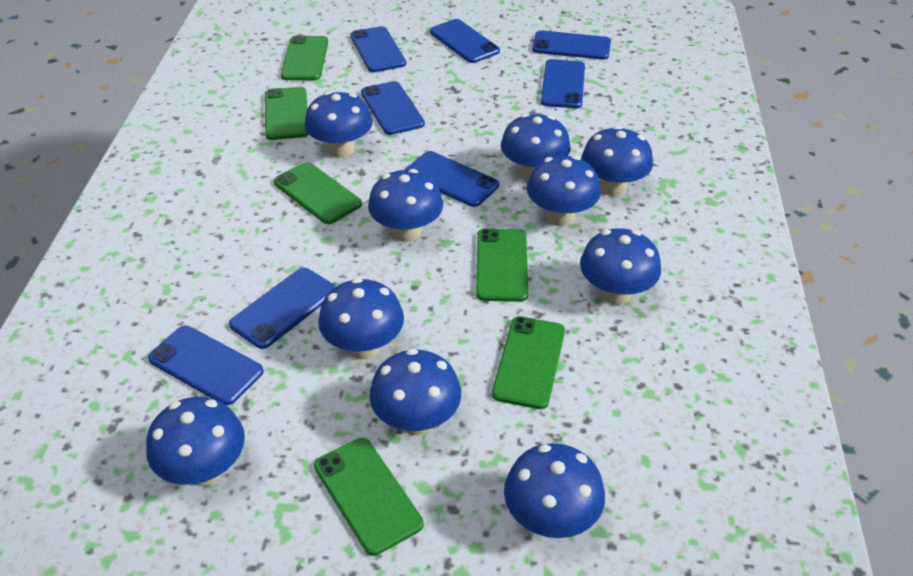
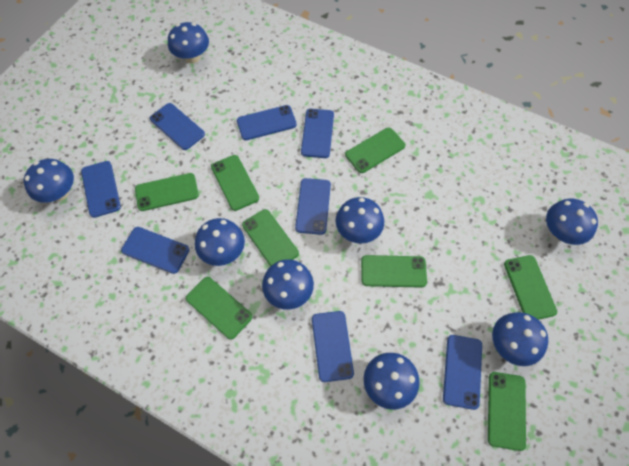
blue mushroom: 10 -> 8
green phone: 6 -> 8

